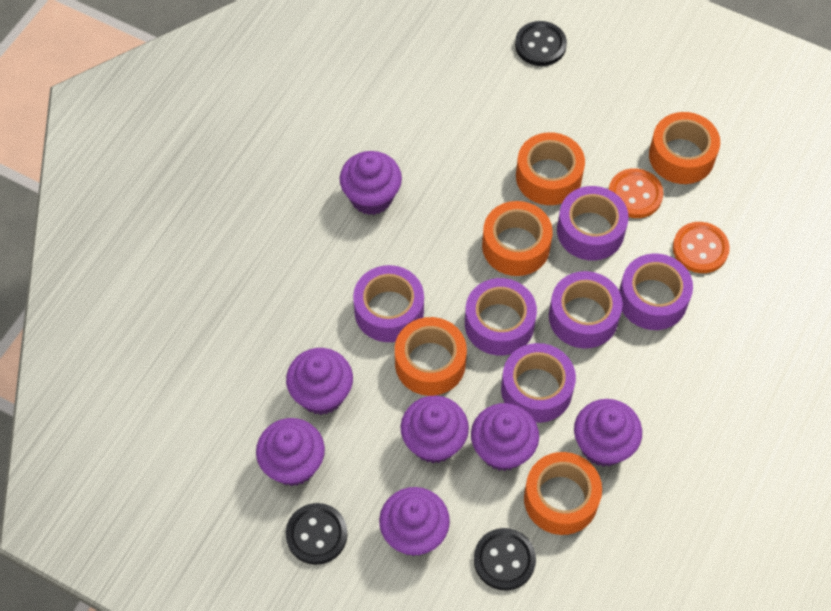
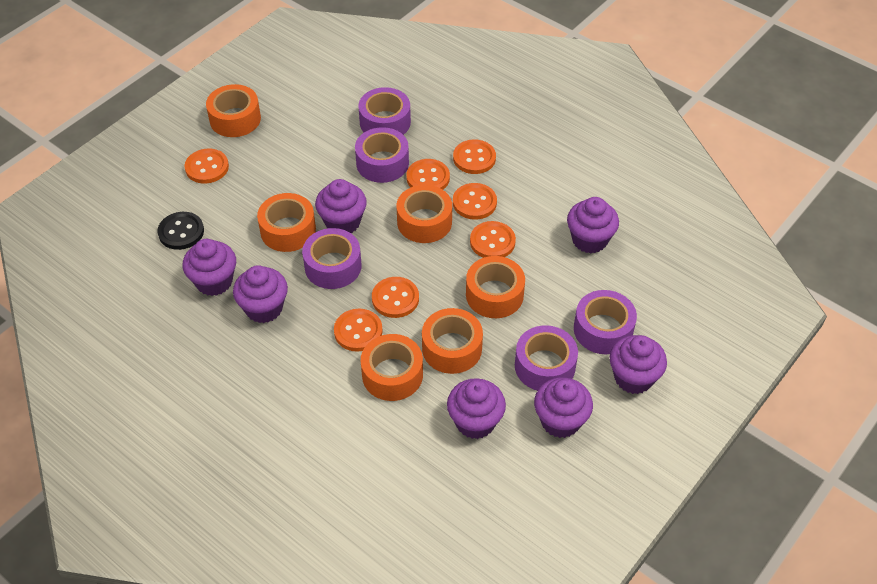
black button: 3 -> 1
orange button: 2 -> 7
orange tape: 5 -> 6
purple tape: 6 -> 5

